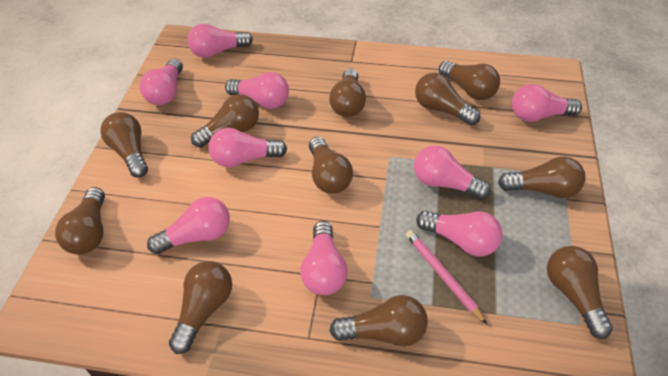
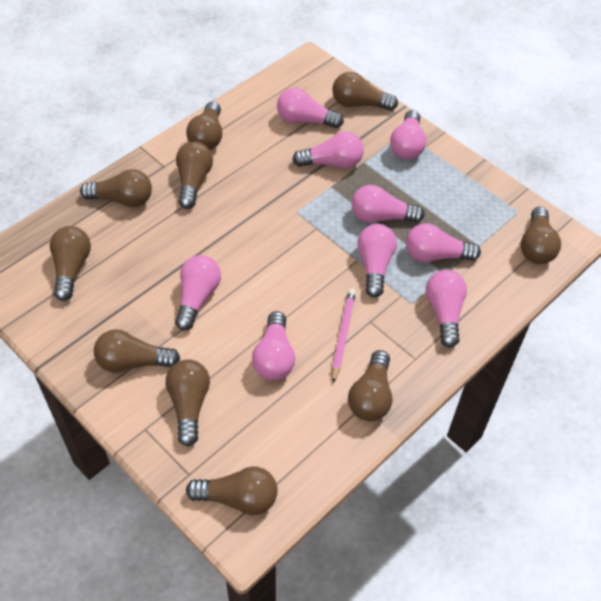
brown light bulb: 11 -> 10

